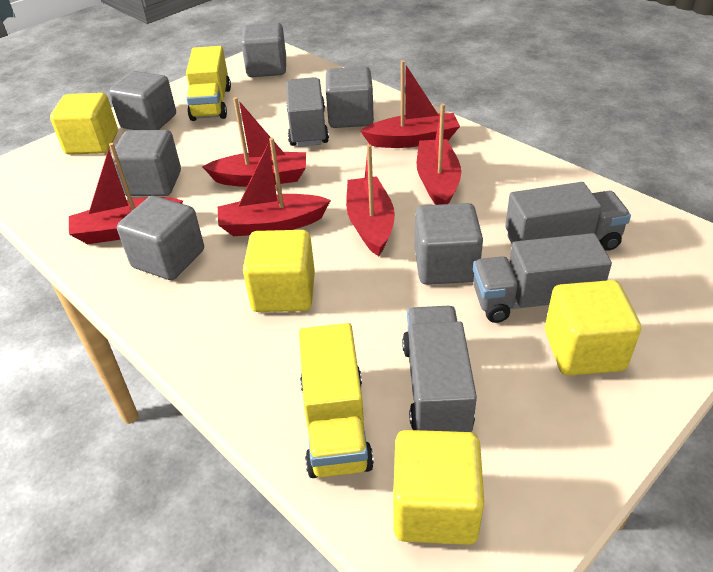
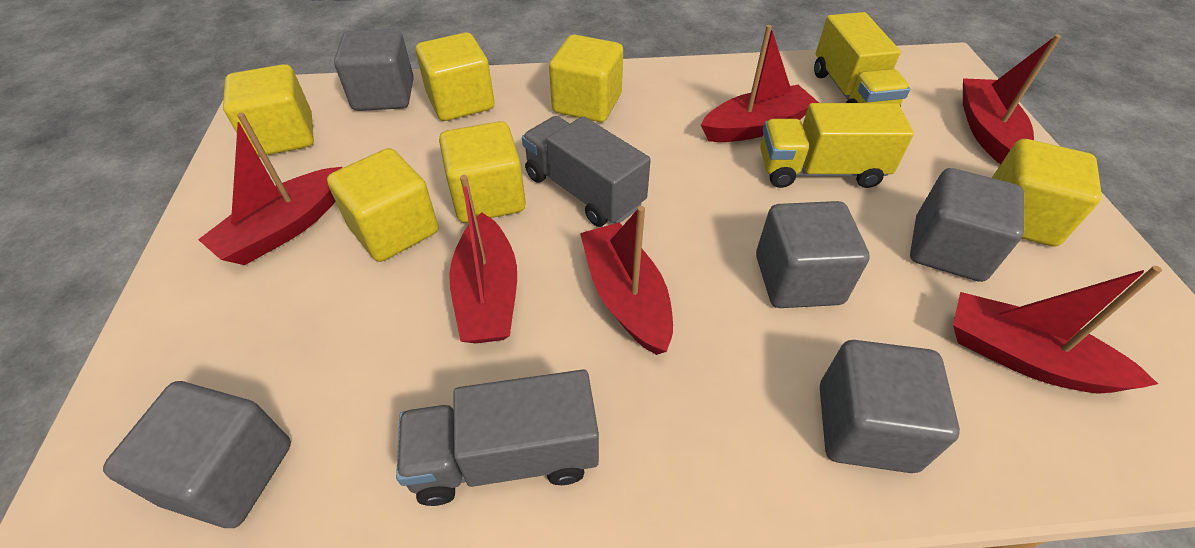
grey cube: 6 -> 5
grey truck: 4 -> 2
yellow cube: 4 -> 6

